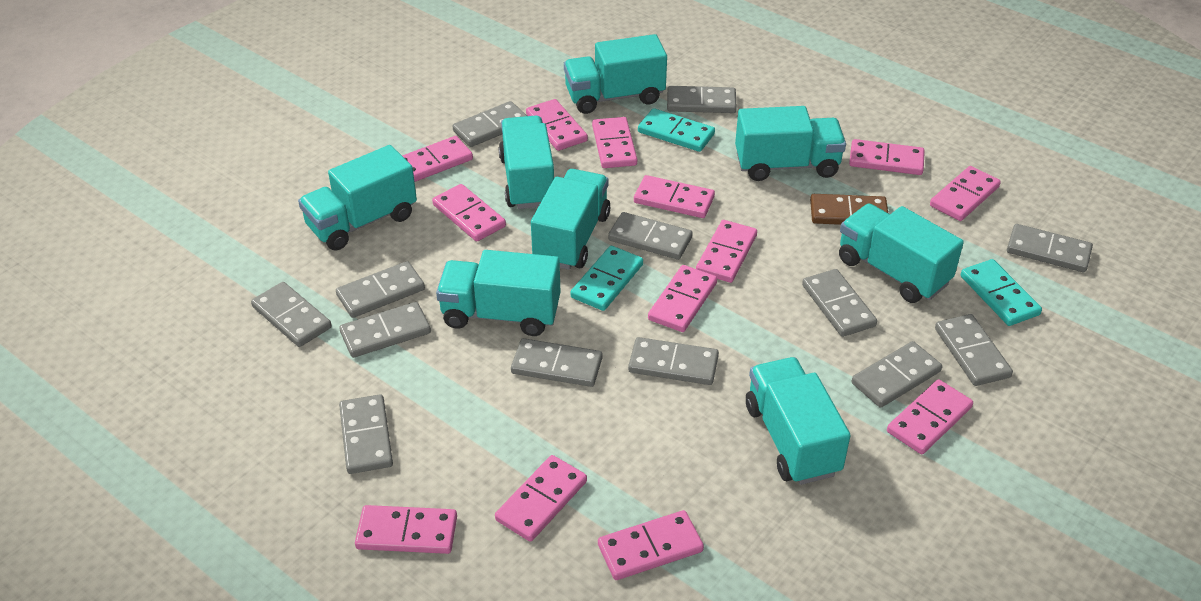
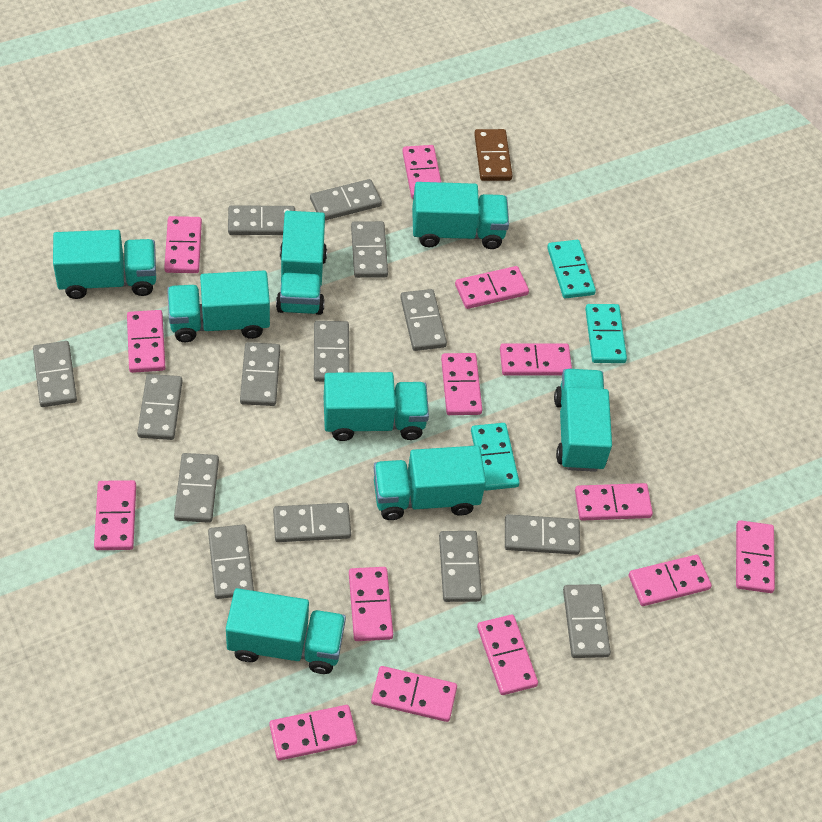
grey domino: 13 -> 14
pink domino: 13 -> 14

